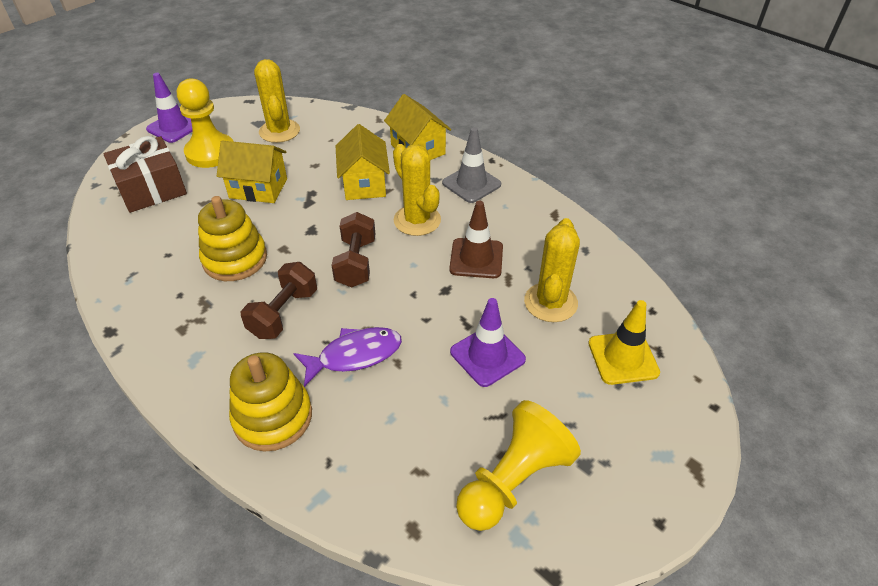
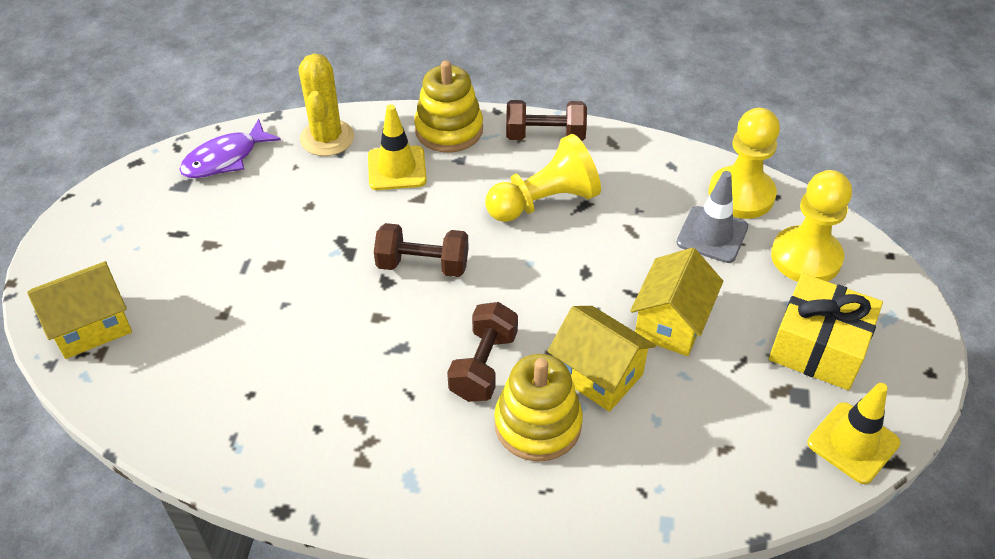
brown dumbbell: 2 -> 3
brown gift: 1 -> 0
brown traffic cone: 1 -> 0
purple traffic cone: 2 -> 0
yellow cactus: 3 -> 1
yellow gift: 0 -> 1
yellow pawn: 2 -> 3
yellow traffic cone: 1 -> 2

